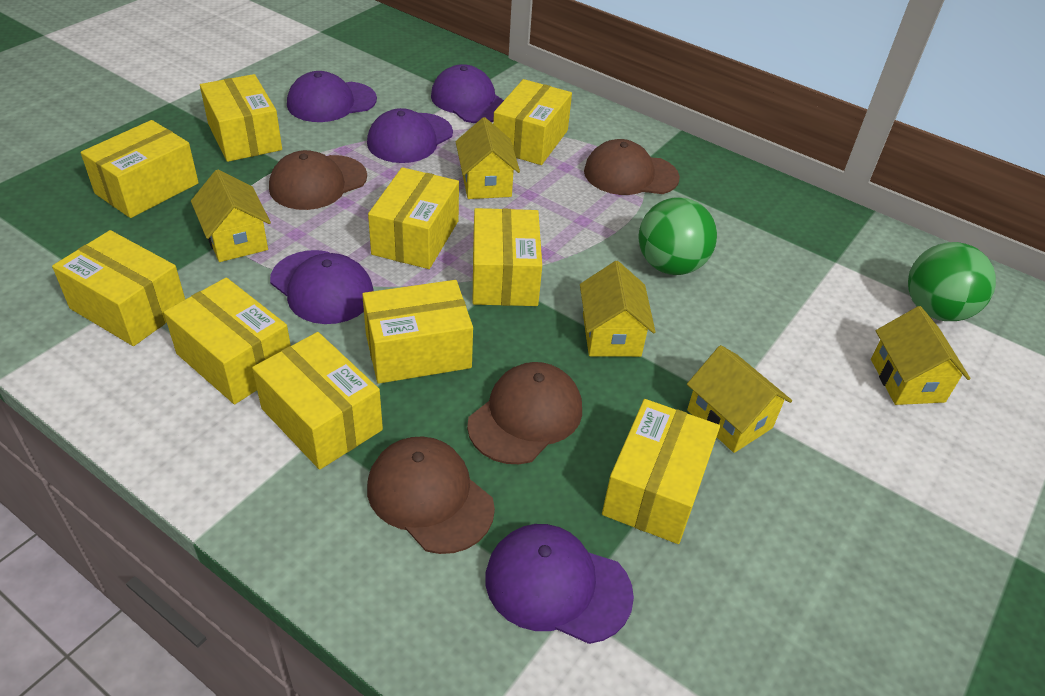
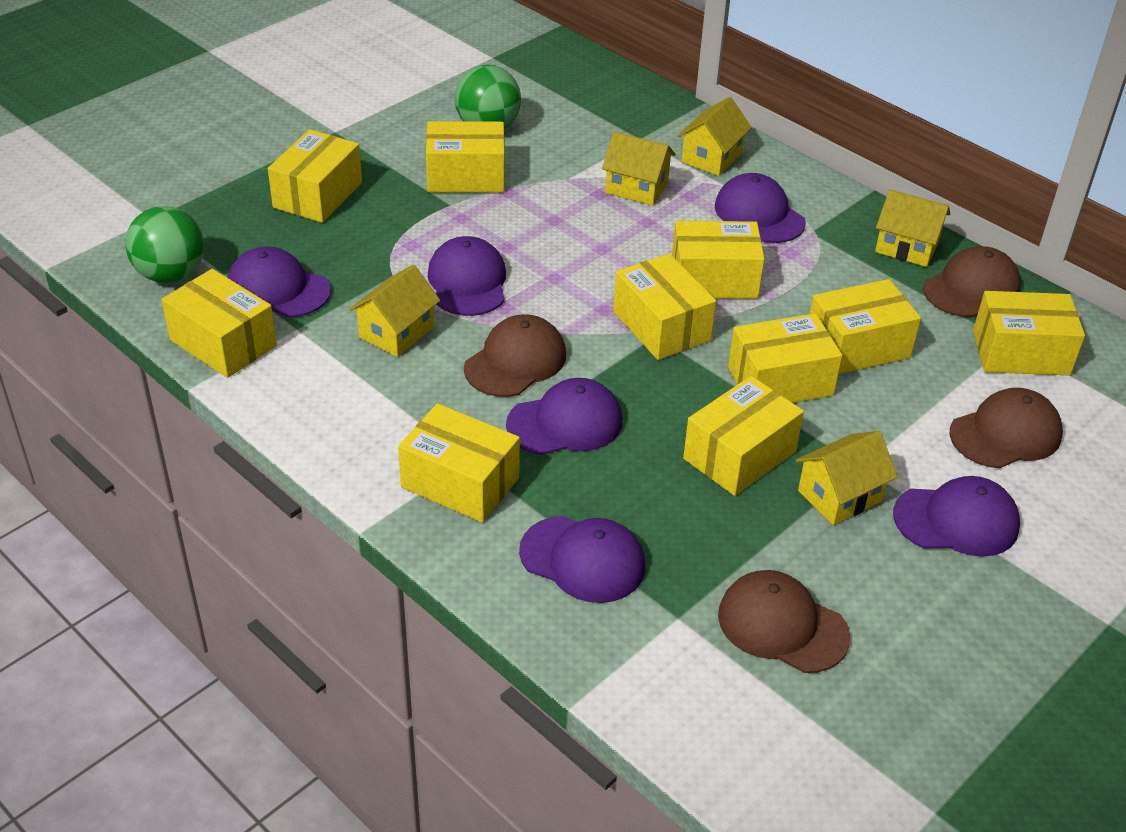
purple cap: 5 -> 6

